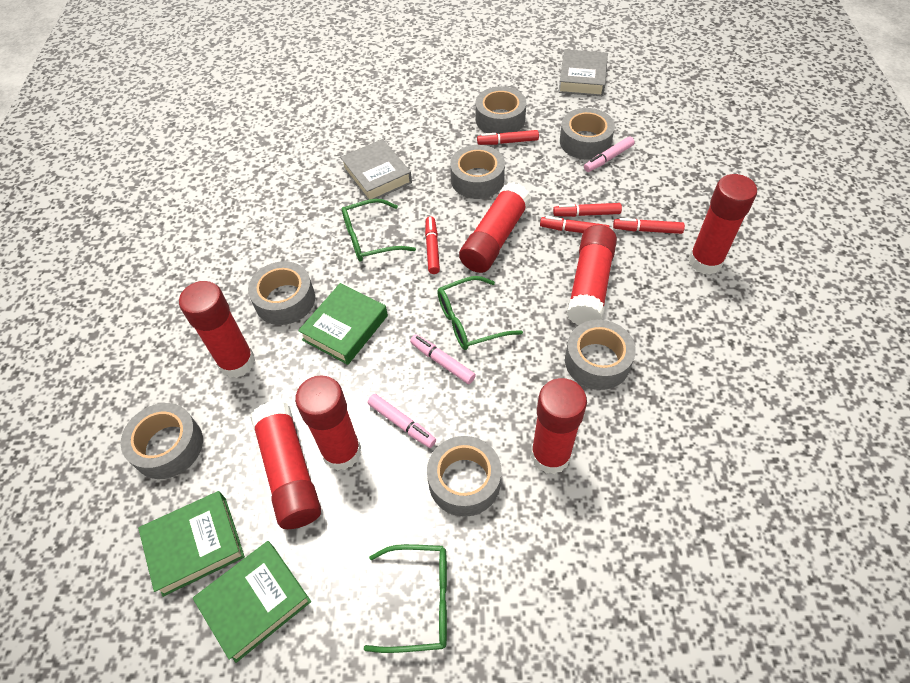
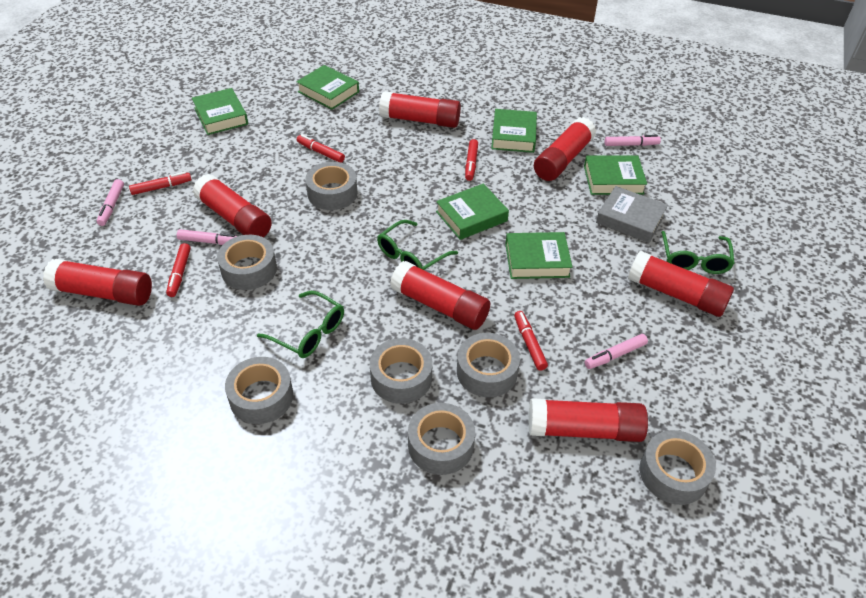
green book: 3 -> 6
grey book: 2 -> 1
pink marker: 3 -> 4

